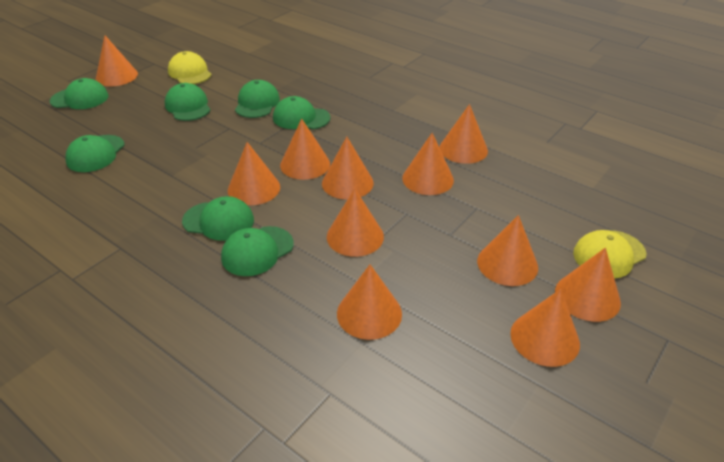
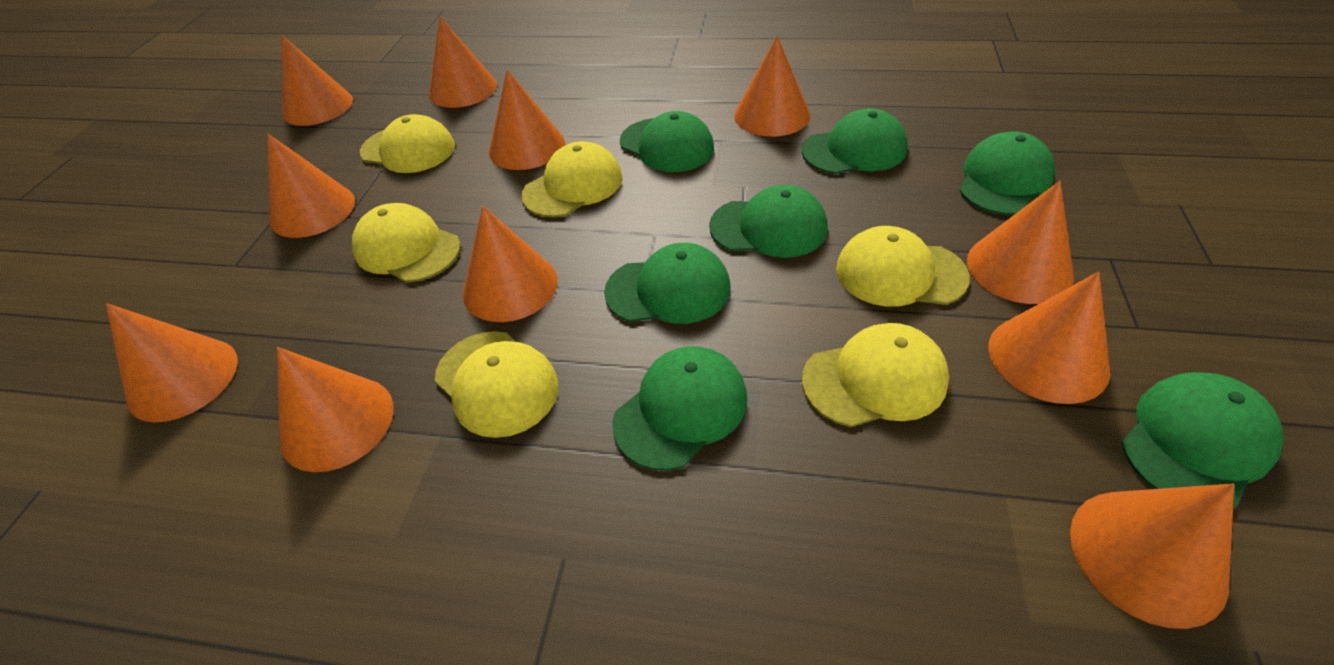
yellow cap: 2 -> 6

